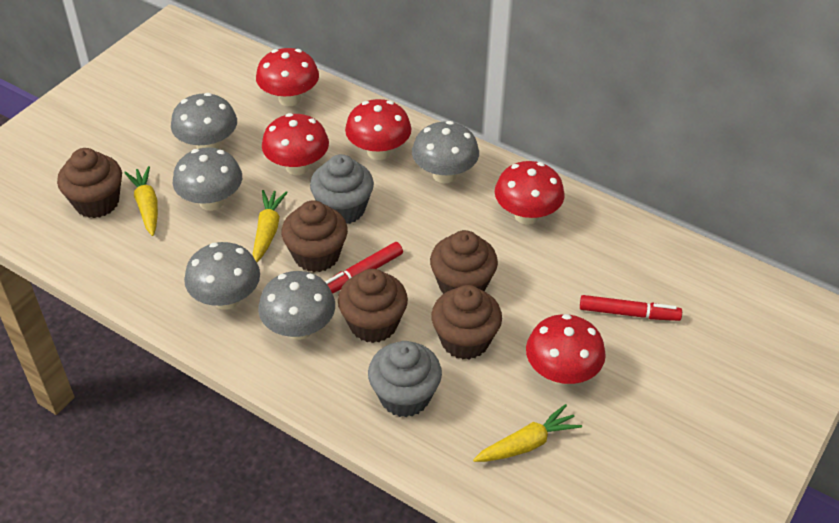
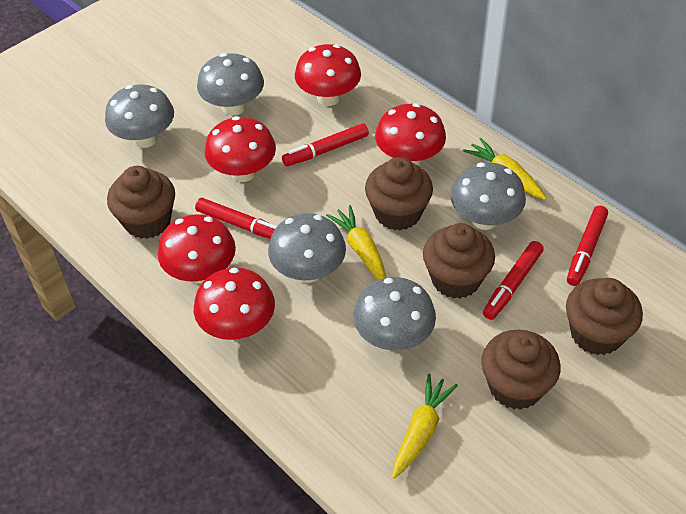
grey cupcake: 2 -> 0
red marker: 2 -> 4

